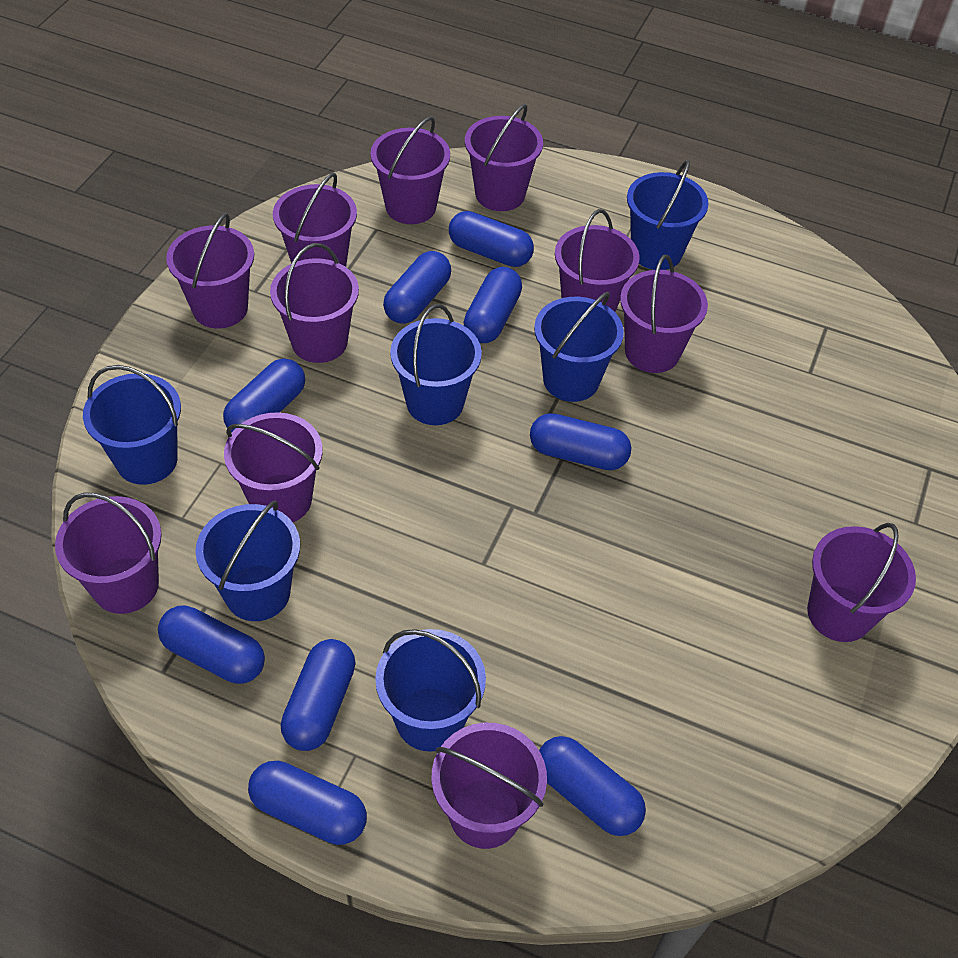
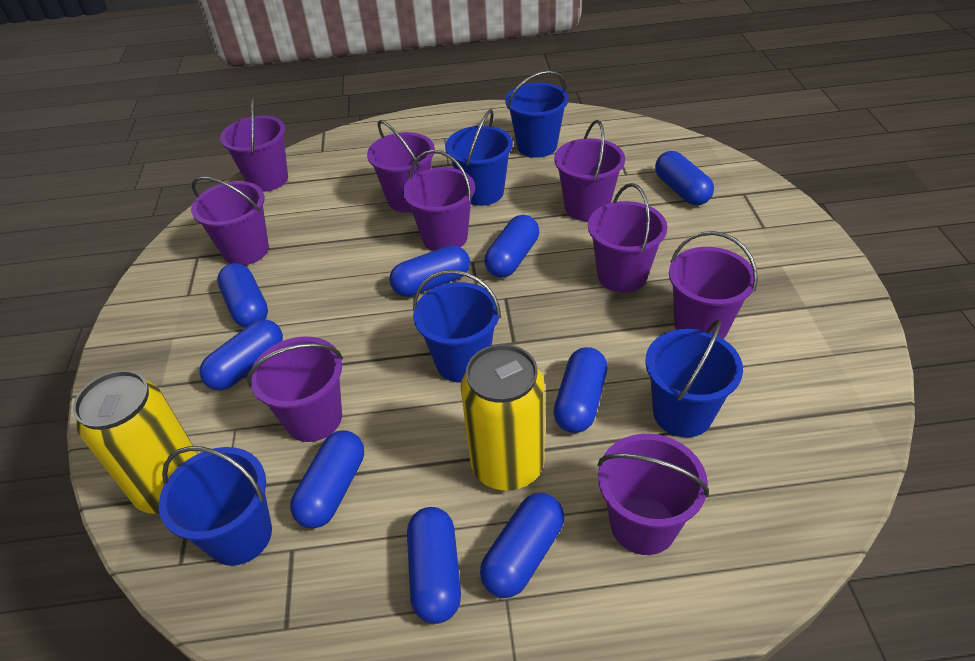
blue bucket: 6 -> 5
purple bucket: 11 -> 9
yellow can: 0 -> 2

